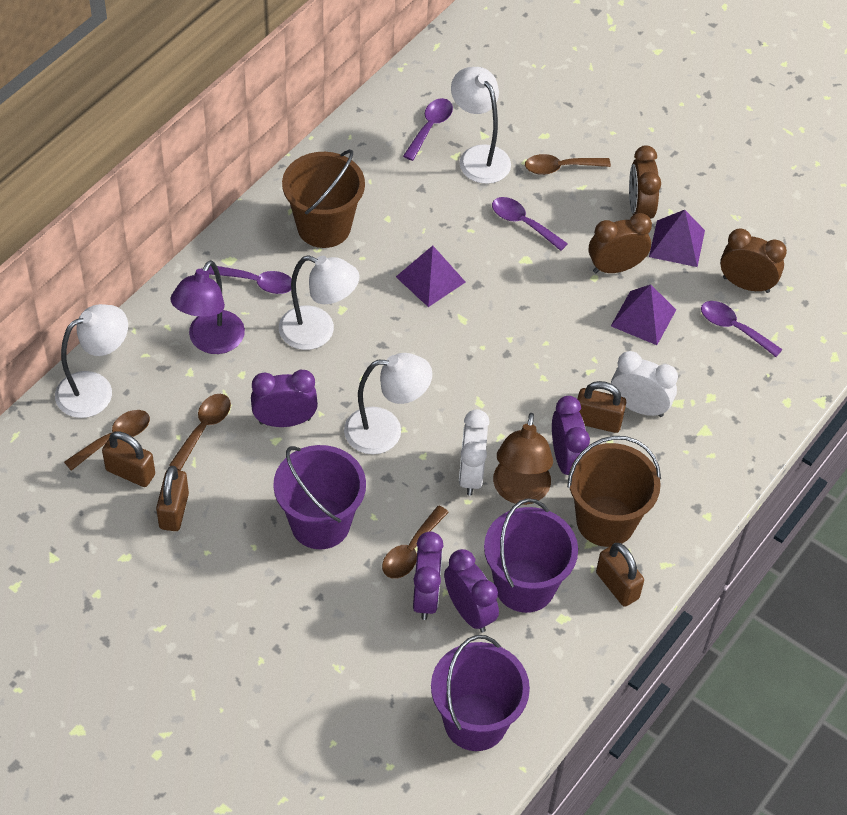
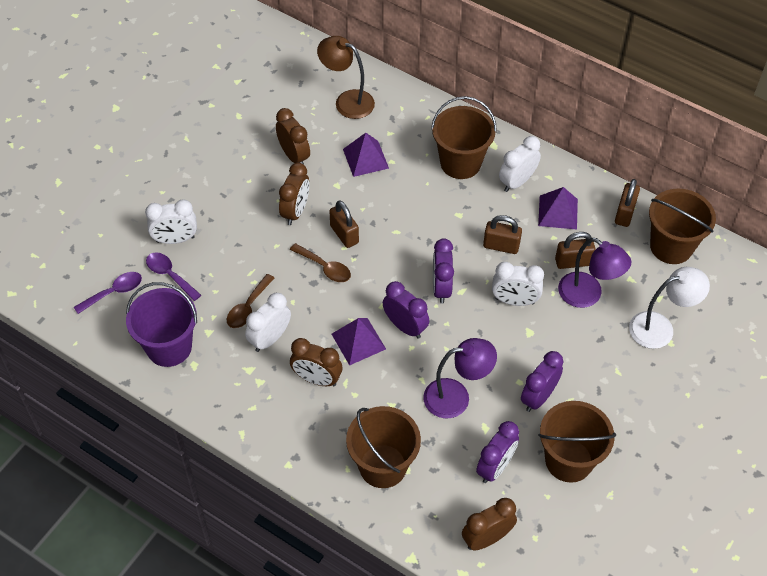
brown bucket: 2 -> 4
brown clock: 3 -> 4
brown spoon: 4 -> 2
purple bucket: 3 -> 1
purple lamp: 1 -> 2
purple spoon: 4 -> 2
white clock: 2 -> 4
white lamp: 4 -> 1

